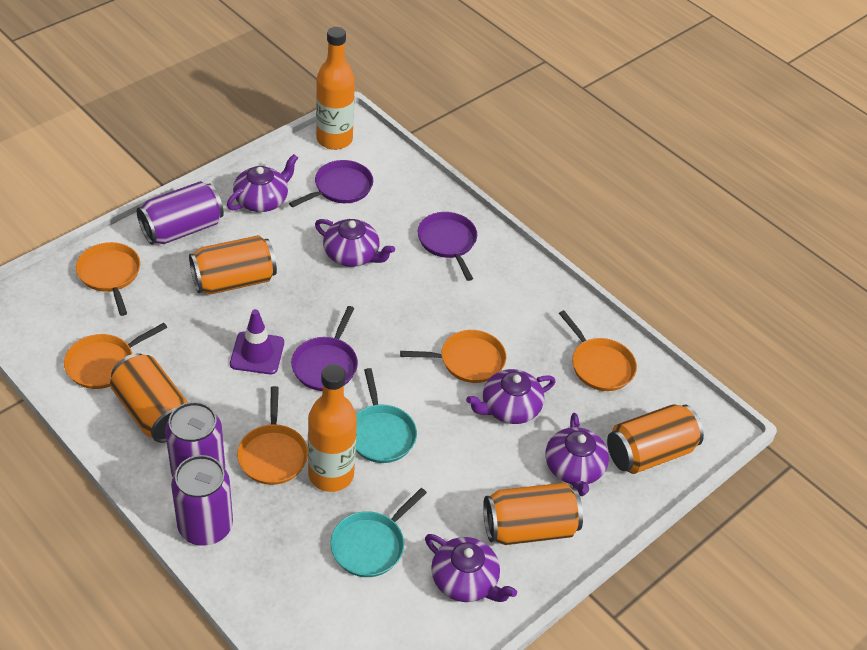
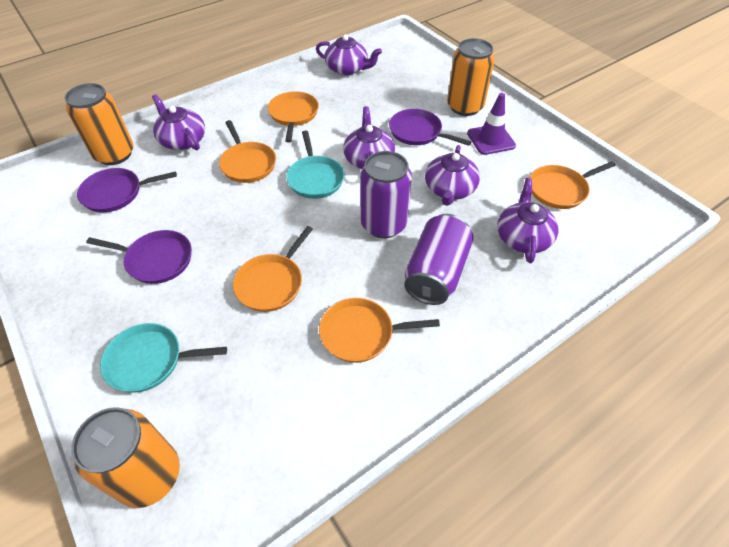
orange bottle: 2 -> 0
orange can: 4 -> 3
purple can: 3 -> 2

